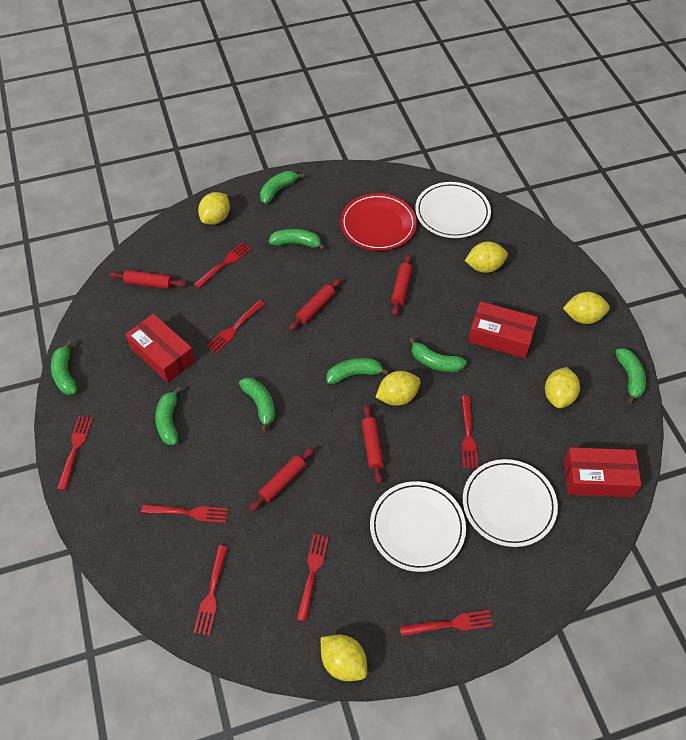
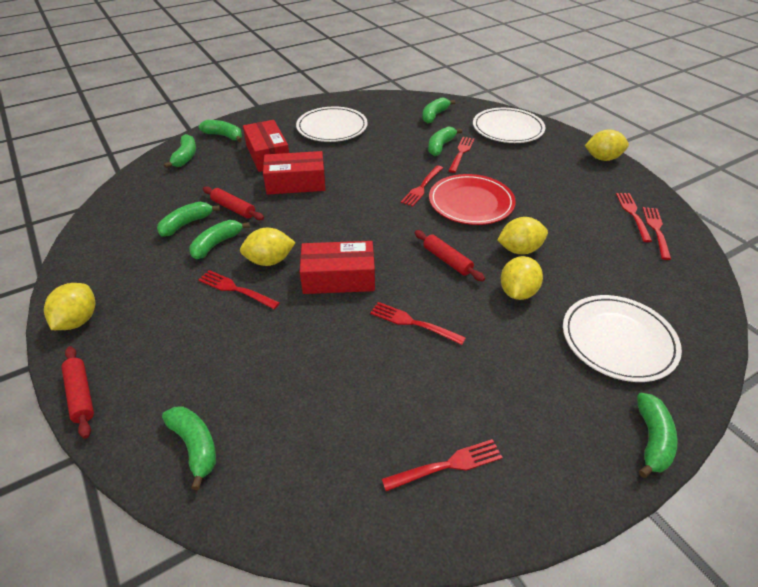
red fork: 8 -> 7
red rolling pin: 5 -> 3
yellow lemon: 6 -> 5

